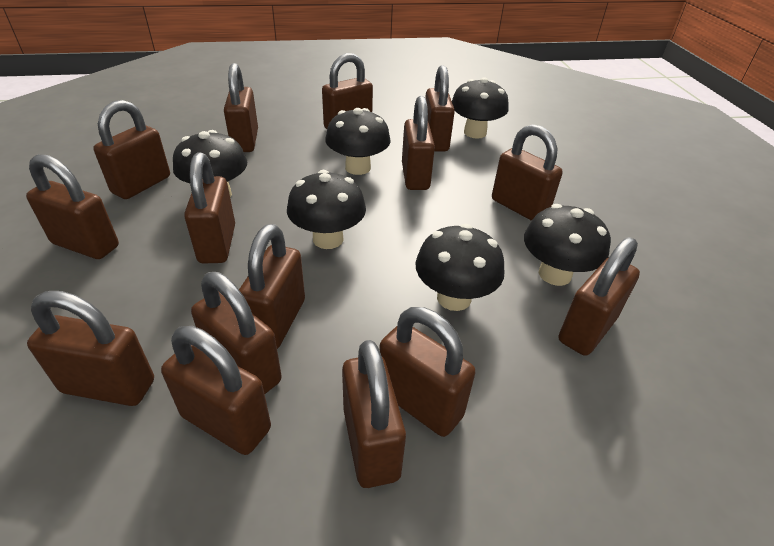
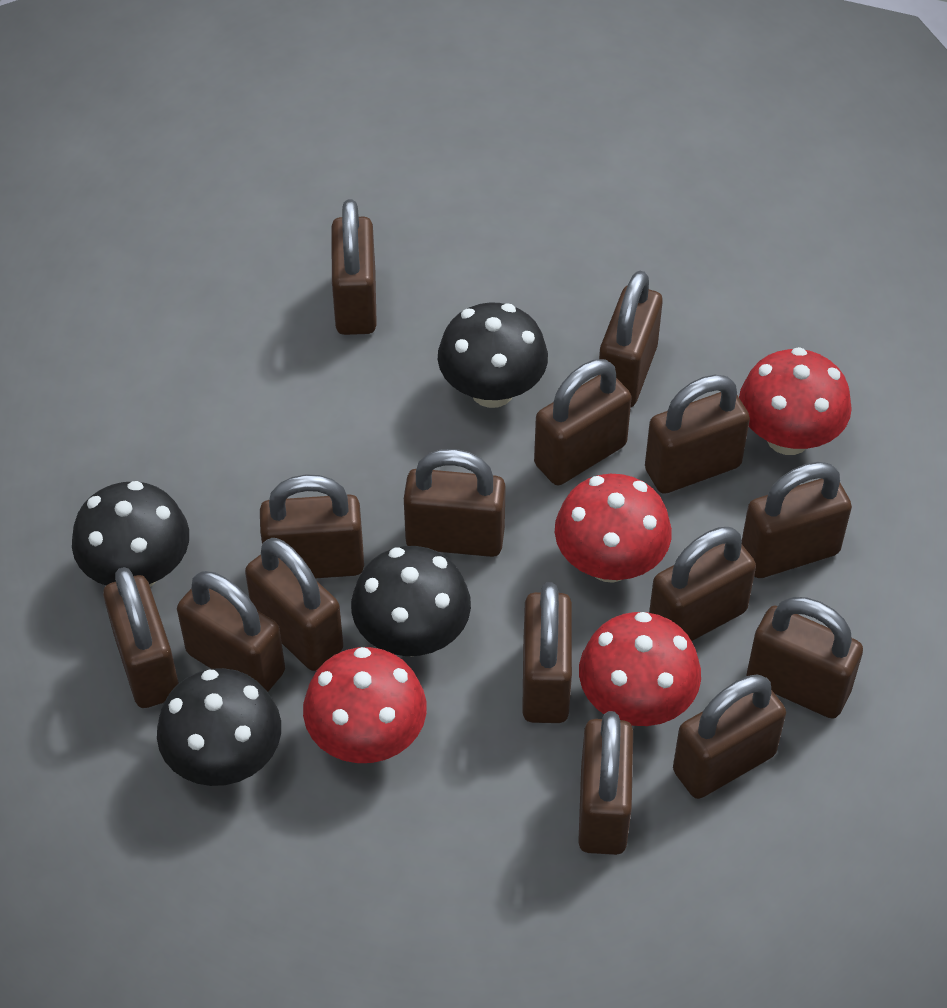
black mushroom: 6 -> 4
red mushroom: 0 -> 4

